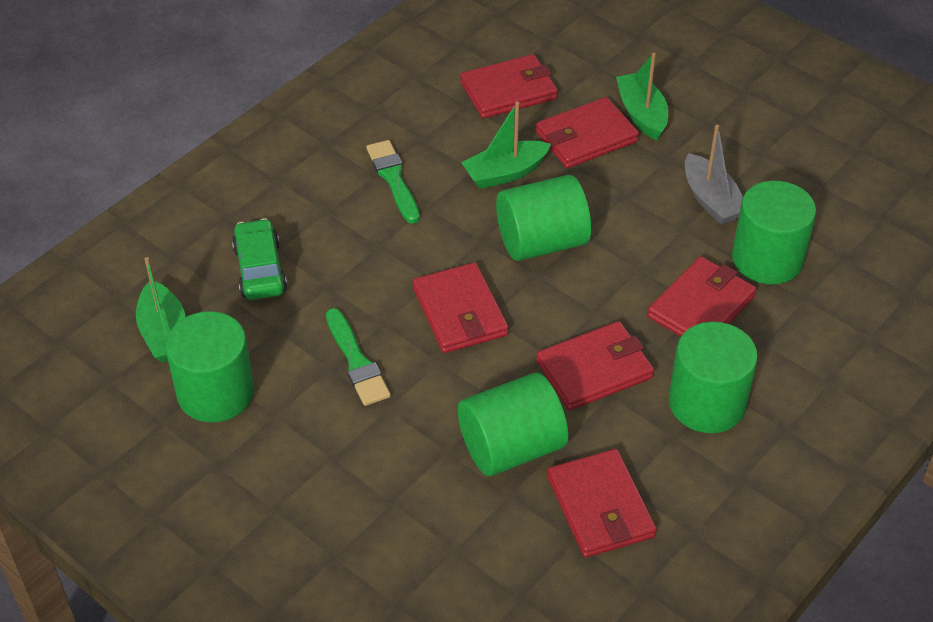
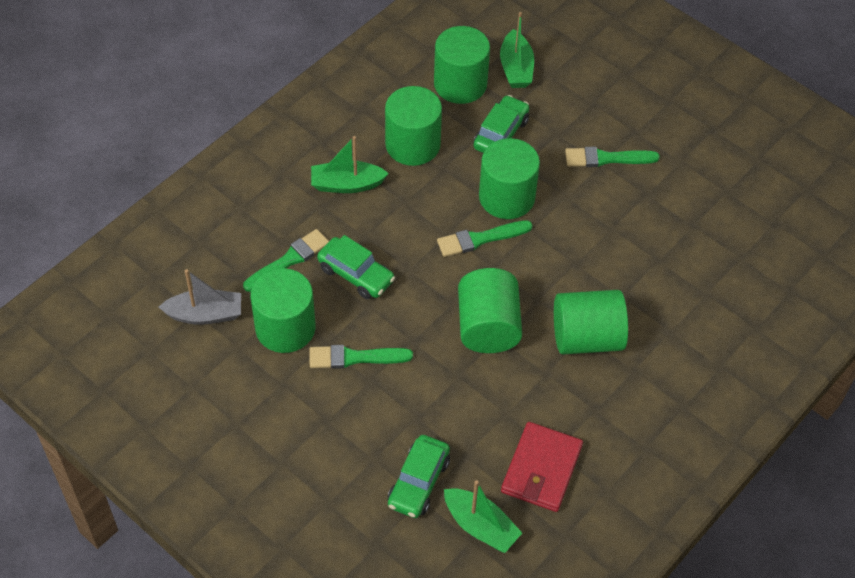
green brush: 2 -> 4
green car: 1 -> 3
green cylinder: 5 -> 6
red wallet: 6 -> 1

